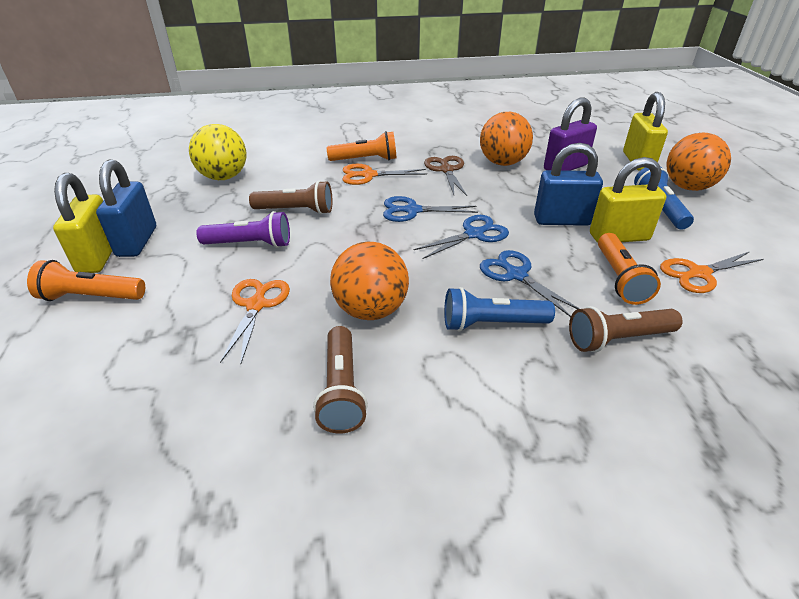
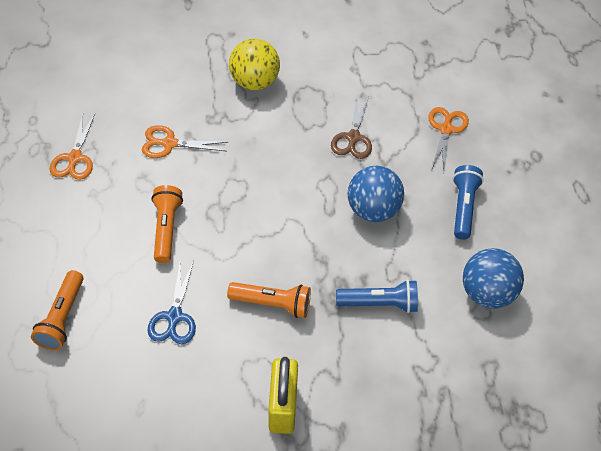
blue ball: 0 -> 2
blue padlock: 2 -> 0
blue scissors: 3 -> 1
brown flashlight: 3 -> 0
orange ball: 3 -> 0
purple flashlight: 1 -> 0
purple padlock: 1 -> 0
yellow padlock: 3 -> 1

